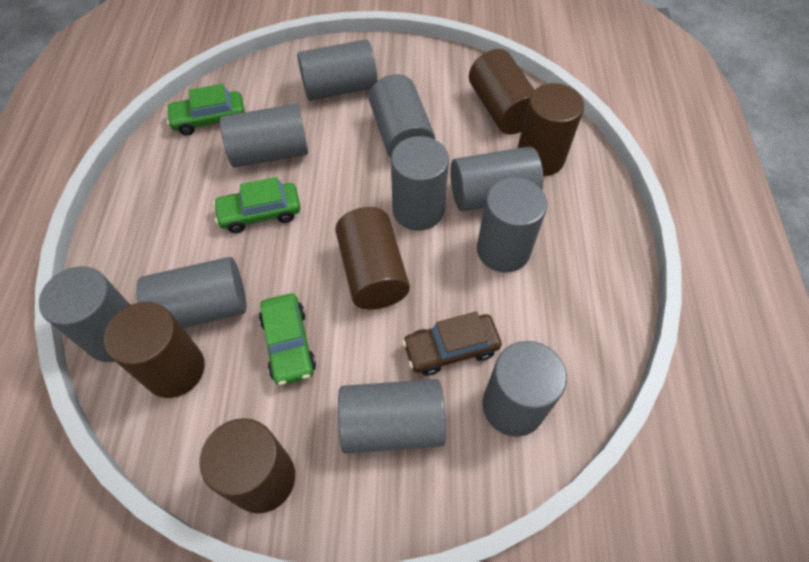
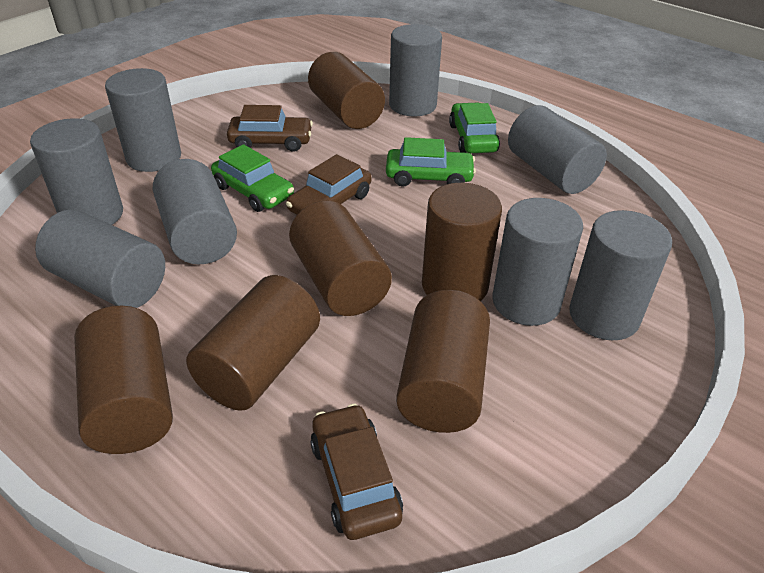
brown car: 1 -> 3
brown cylinder: 5 -> 6
grey cylinder: 10 -> 8

